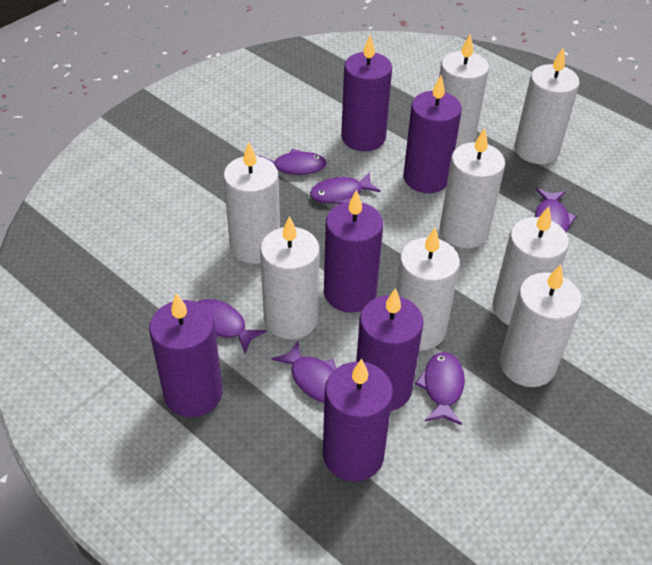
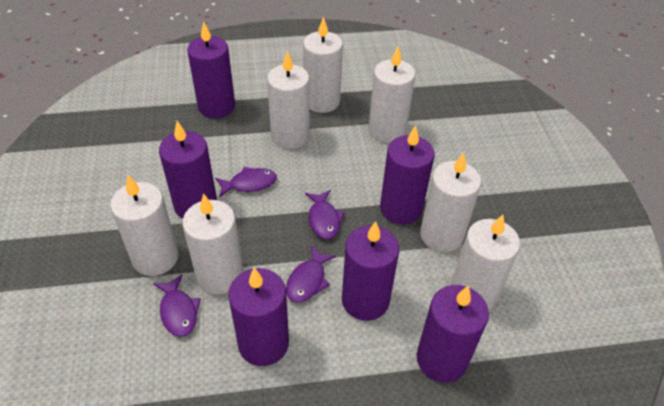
purple fish: 6 -> 4
white candle: 8 -> 7

